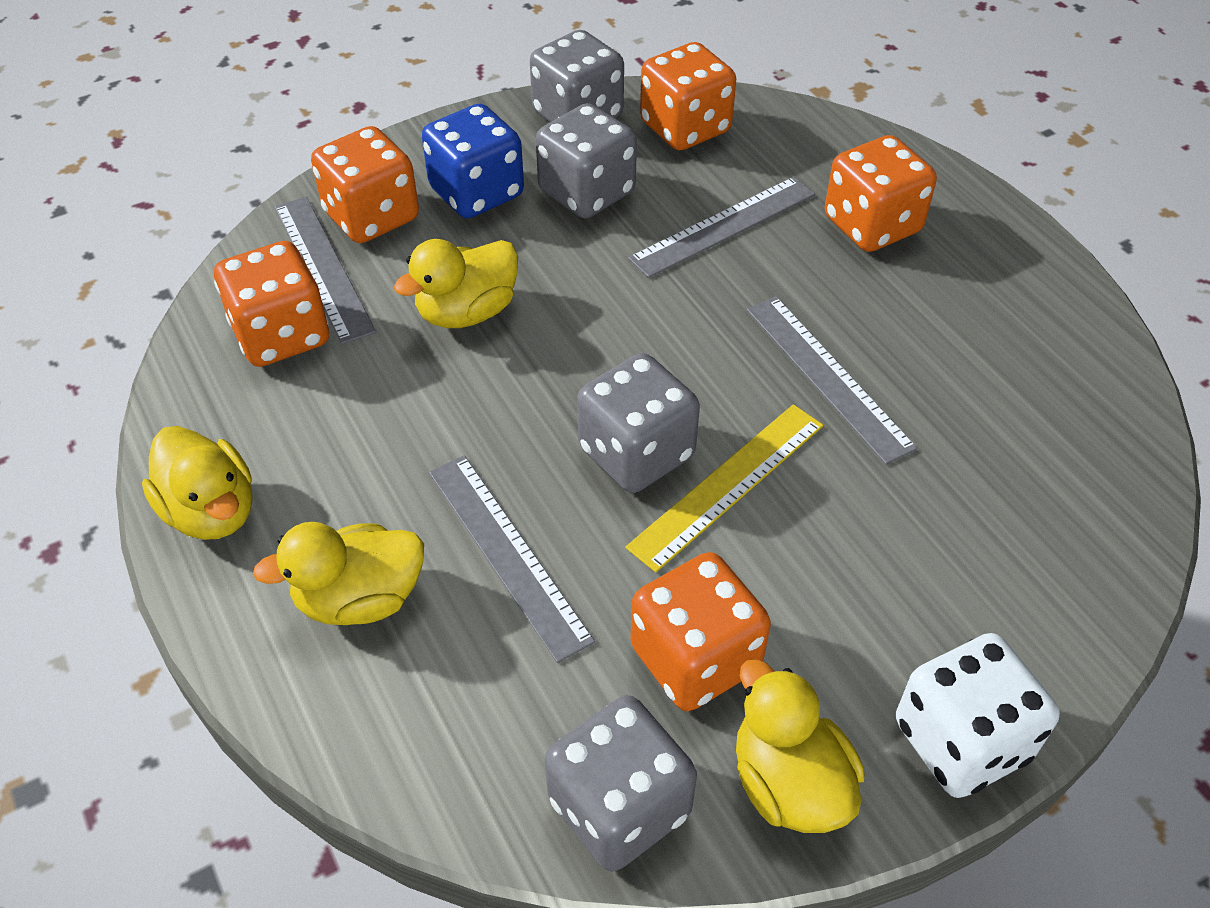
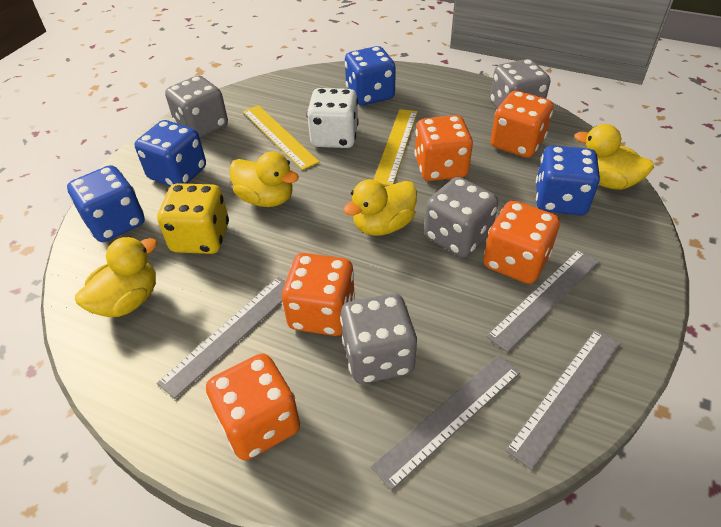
blue dice: 1 -> 4
yellow dice: 0 -> 1
yellow ruler: 1 -> 2

